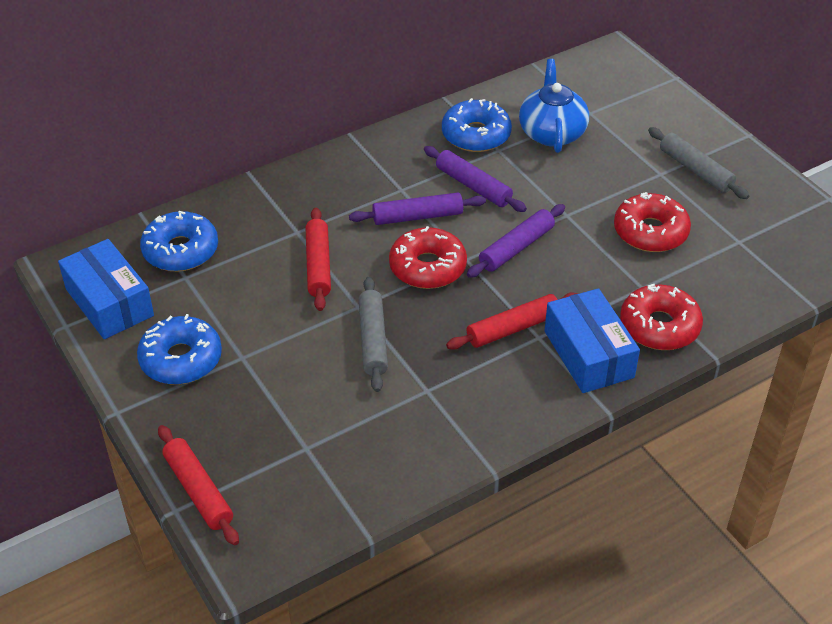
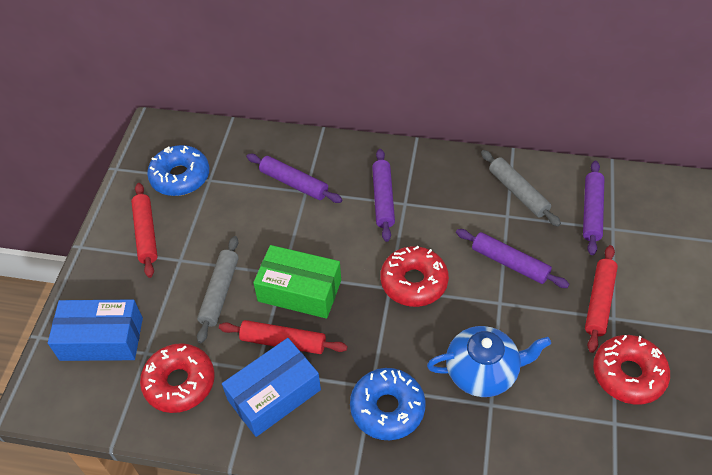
blue donut: 3 -> 2
green box: 0 -> 1
purple rolling pin: 3 -> 4

